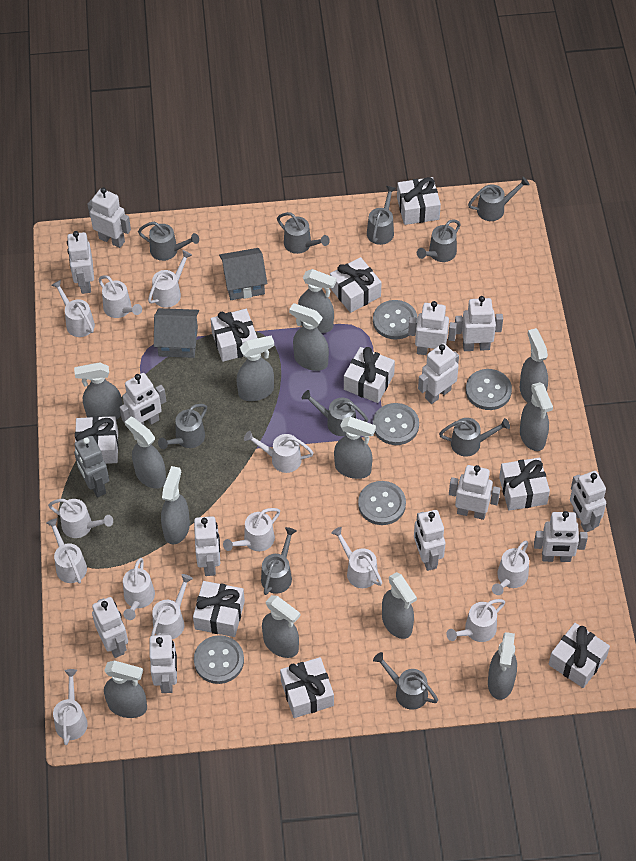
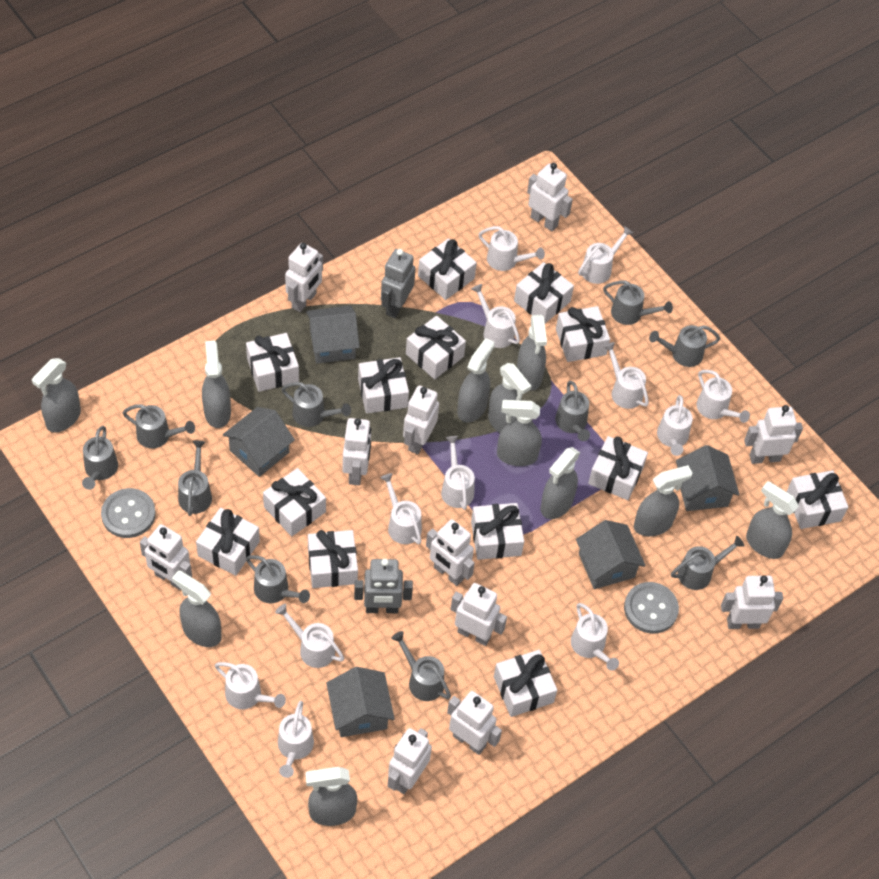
grey button: 5 -> 2
grey house: 2 -> 5
grey robot: 1 -> 2
grey spray bottle: 13 -> 11
white gift: 9 -> 13
white robot: 13 -> 11
white watering can: 13 -> 12

